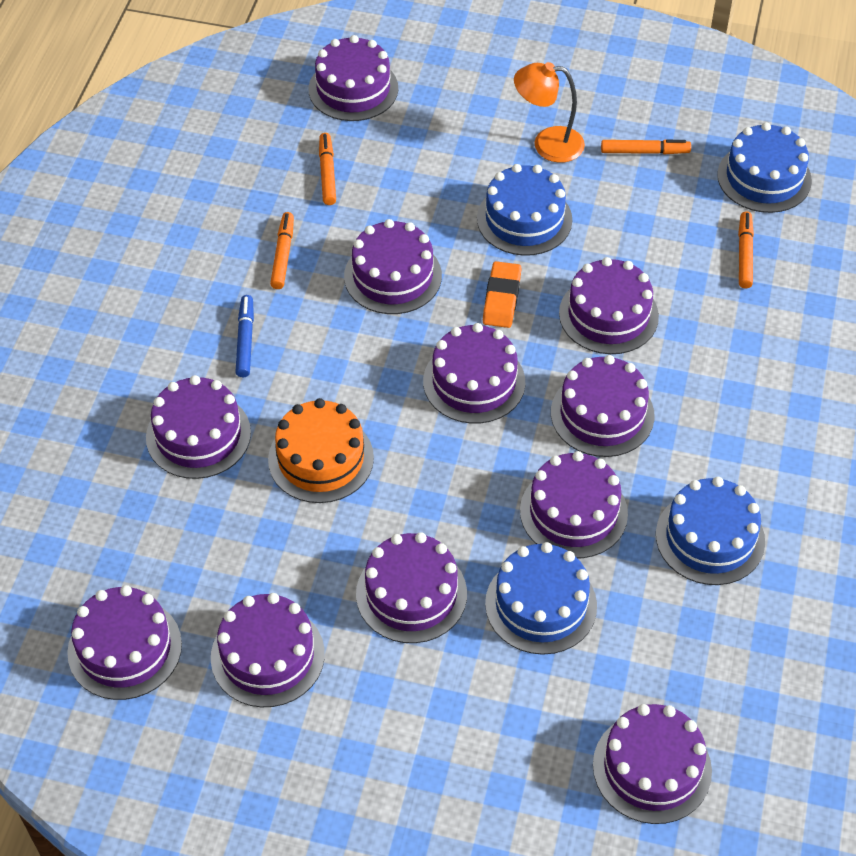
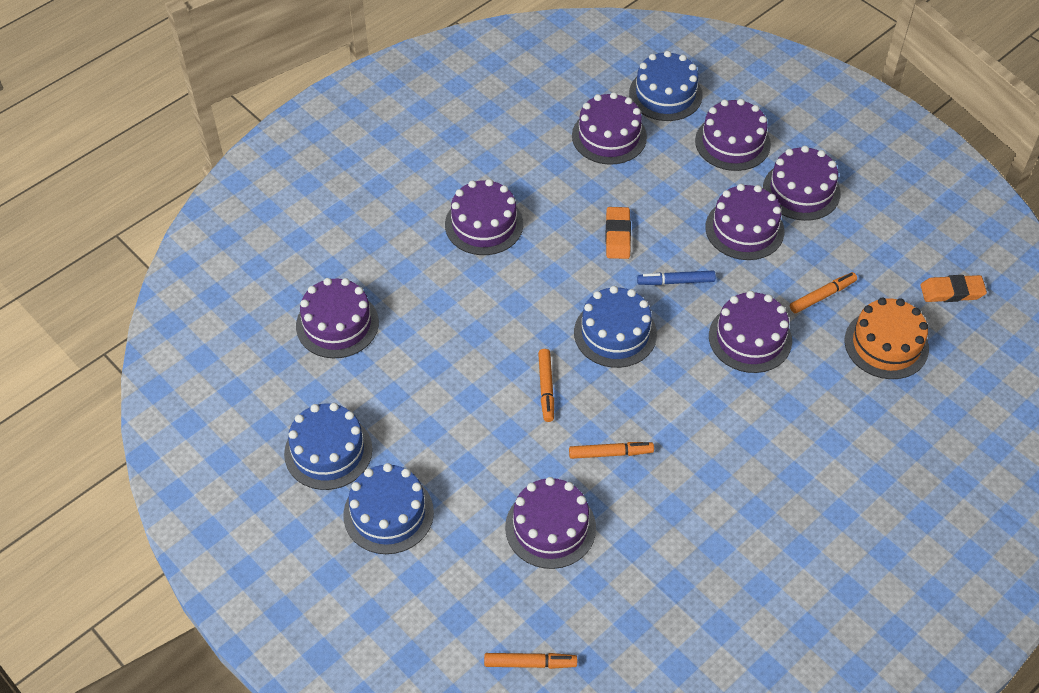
orange eraser: 1 -> 2
orange lamp: 1 -> 0
purple cake: 11 -> 8

